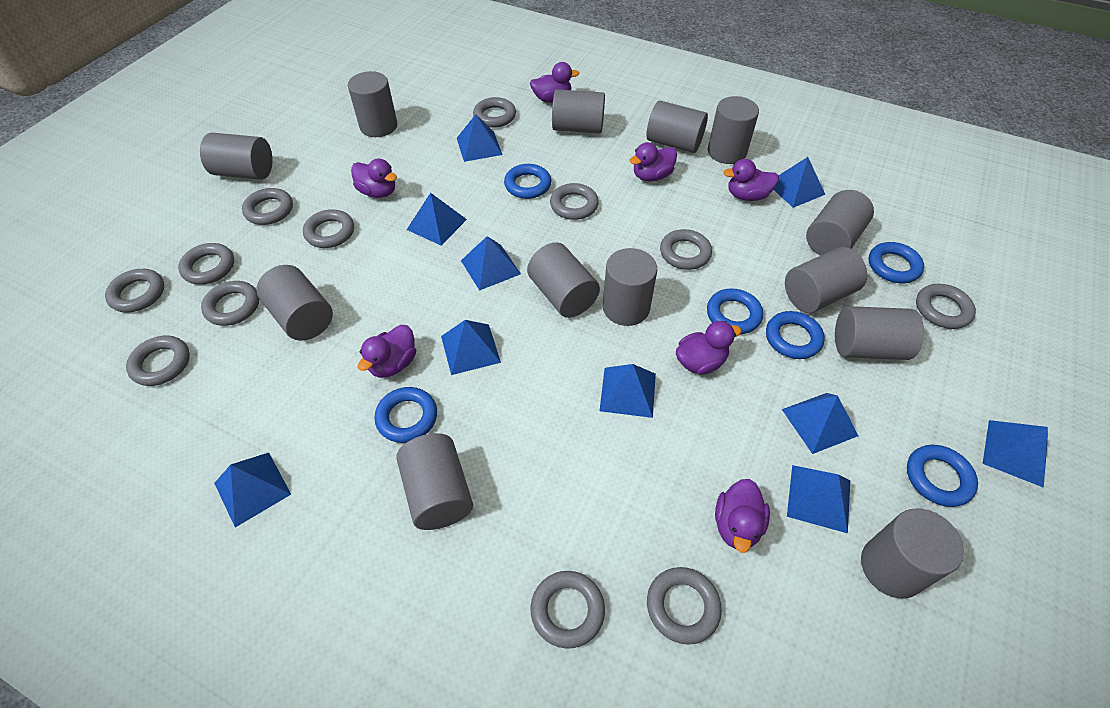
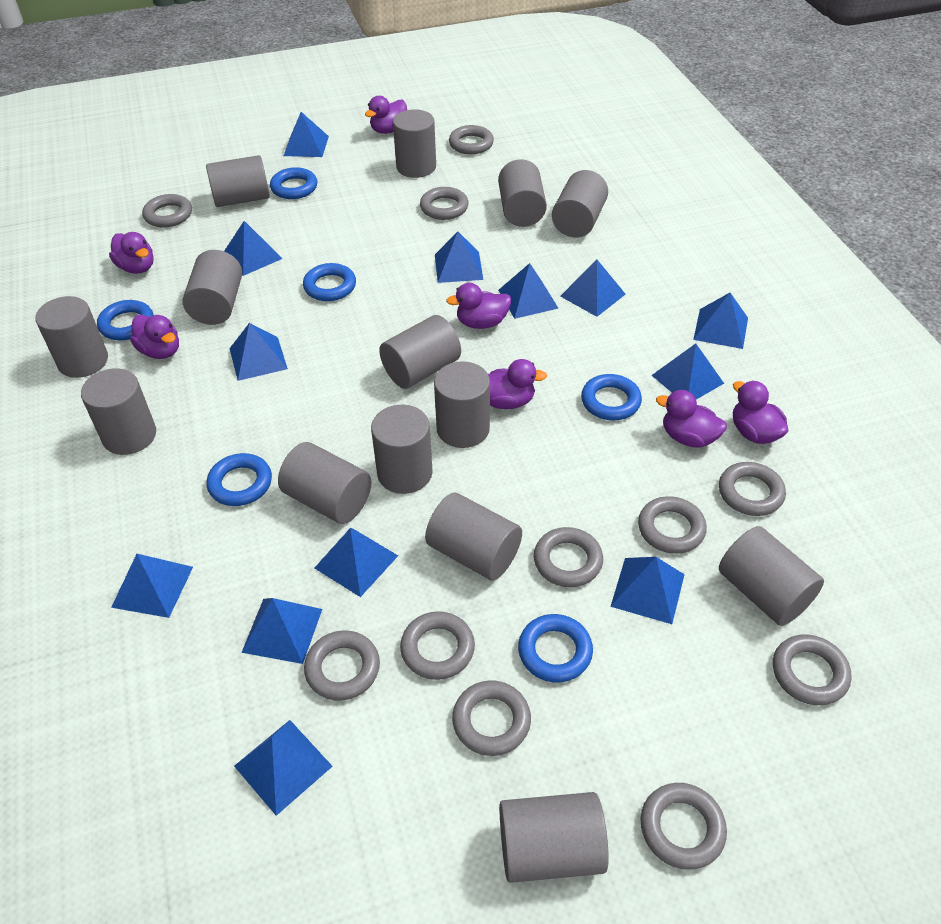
blue pyramid: 10 -> 13
grey cylinder: 13 -> 14
grey ring: 12 -> 11

